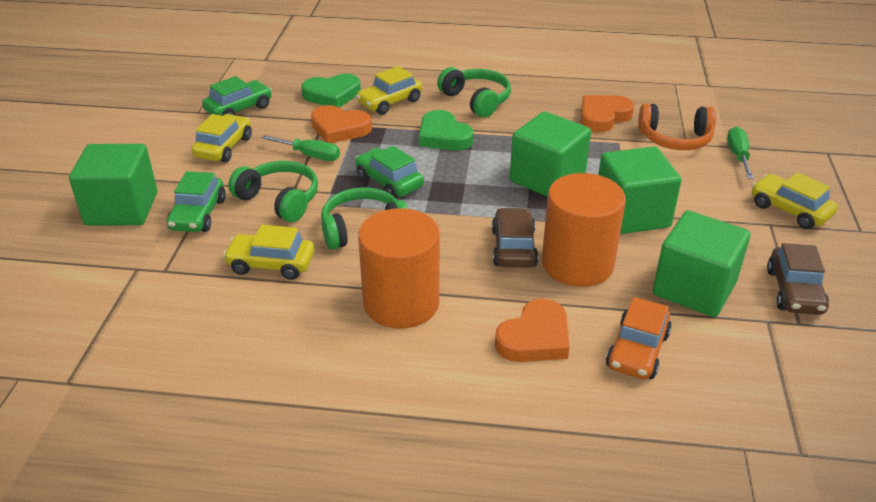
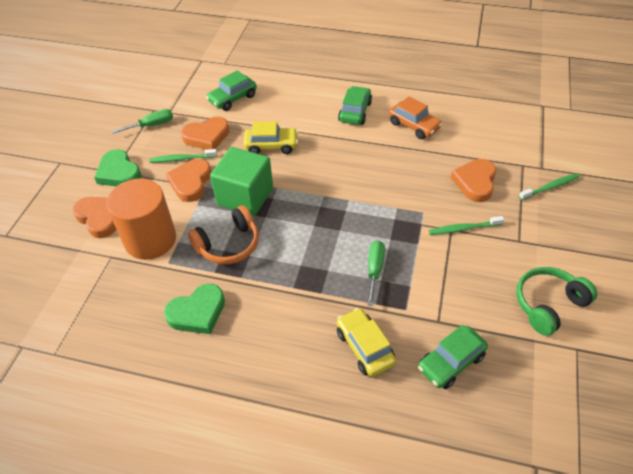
brown car: 2 -> 0
green cube: 4 -> 1
green headphones: 3 -> 1
green toothbrush: 0 -> 3
orange cylinder: 2 -> 1
orange heart: 3 -> 4
yellow car: 4 -> 2

